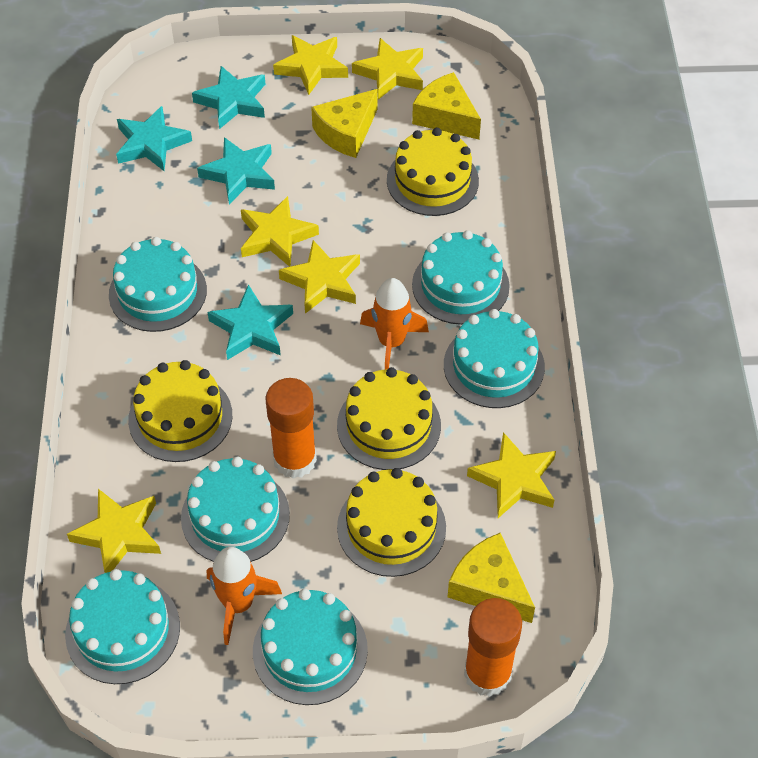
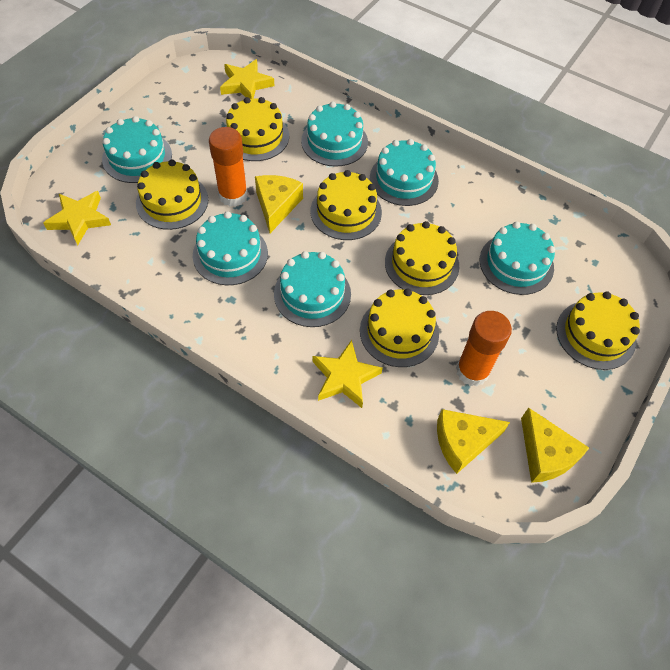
orange rocket: 2 -> 0
turquoise star: 4 -> 0
yellow cake: 4 -> 6
yellow star: 6 -> 3

